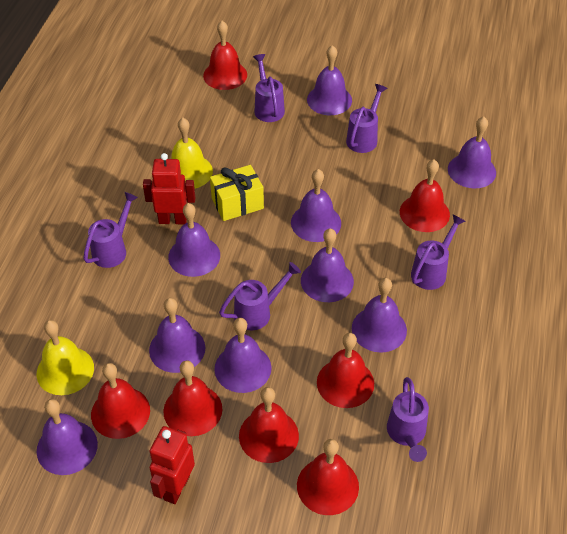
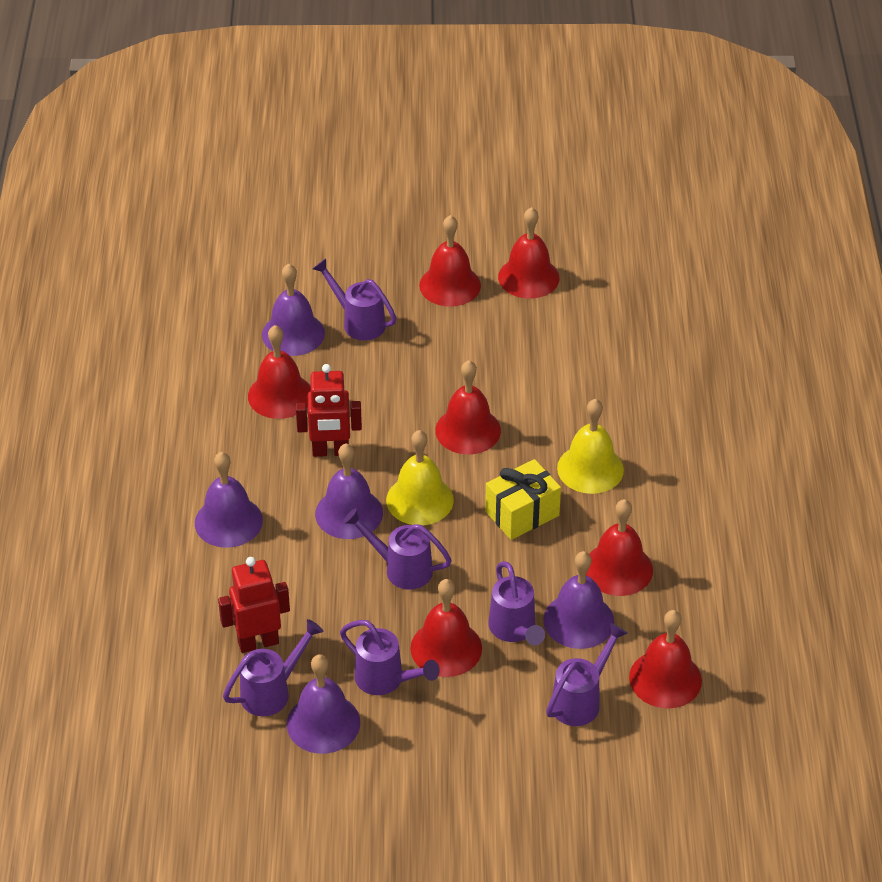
purple bell: 9 -> 5

